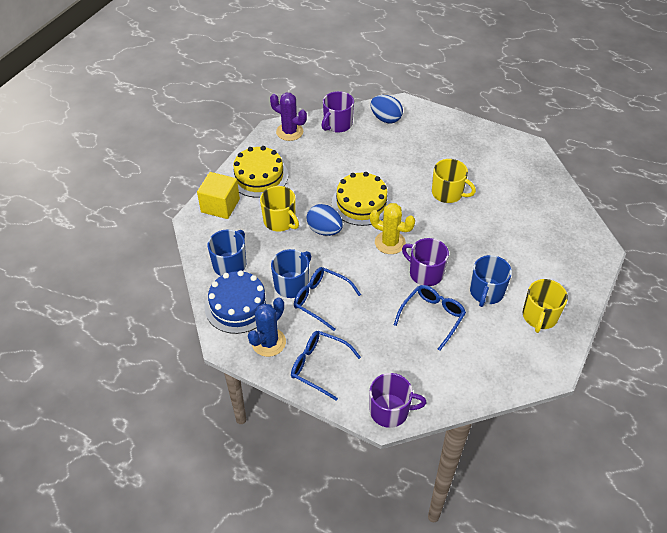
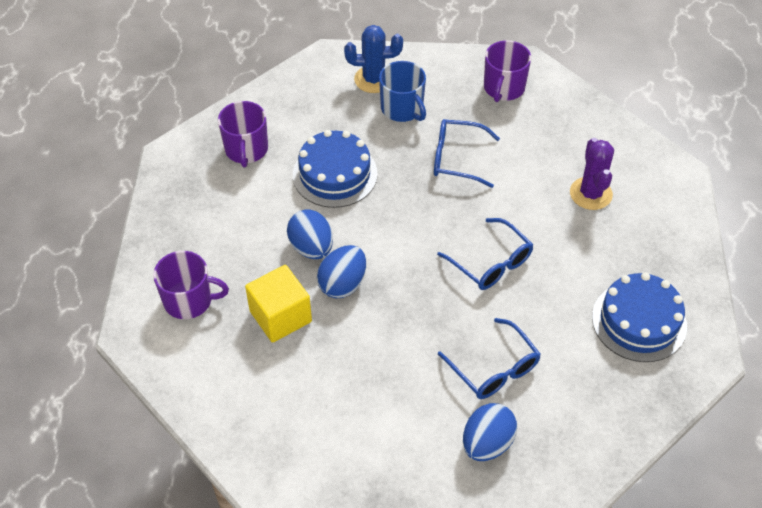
blue cake: 1 -> 2
blue egg: 2 -> 3
blue mug: 3 -> 1
yellow cactus: 1 -> 0
yellow cake: 2 -> 0
yellow mug: 3 -> 0

